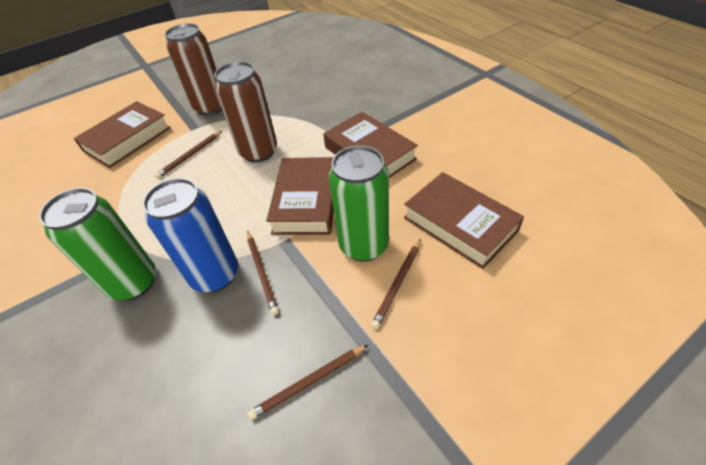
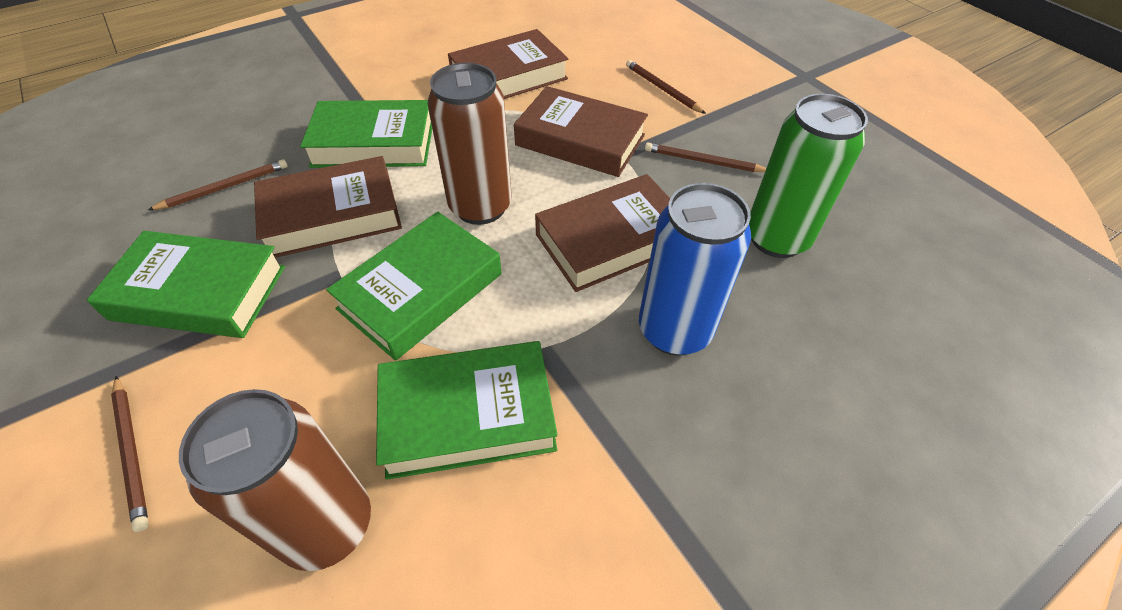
green book: 0 -> 4
green can: 2 -> 1

